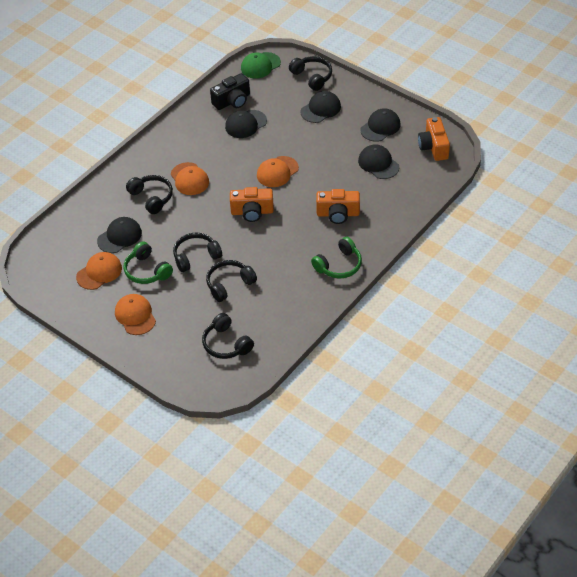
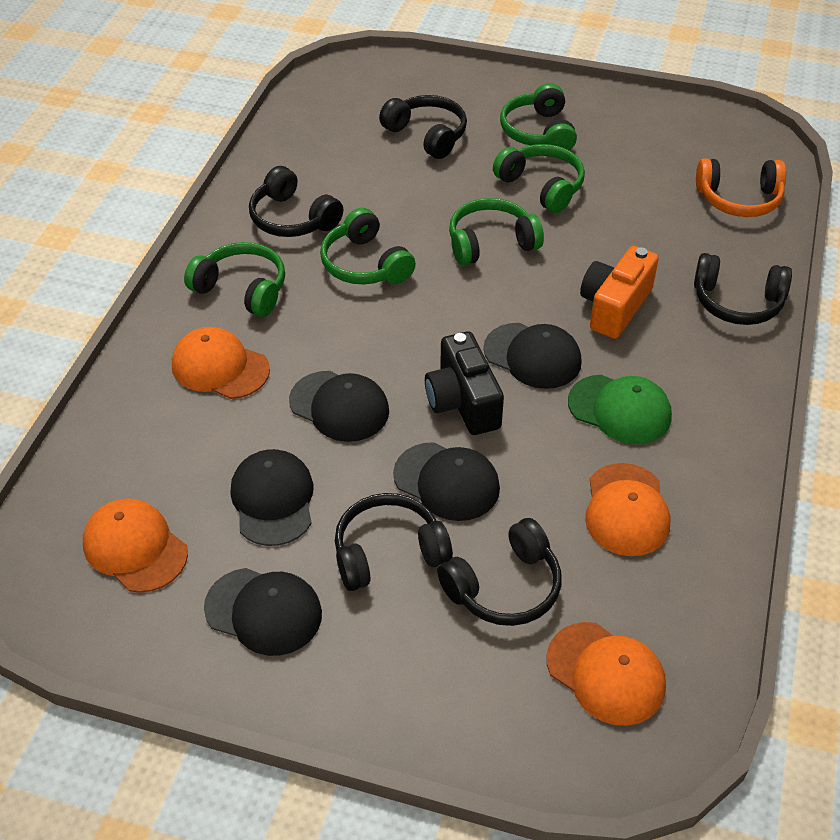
green headphones: 2 -> 5
orange camera: 3 -> 1
orange headphones: 0 -> 1

